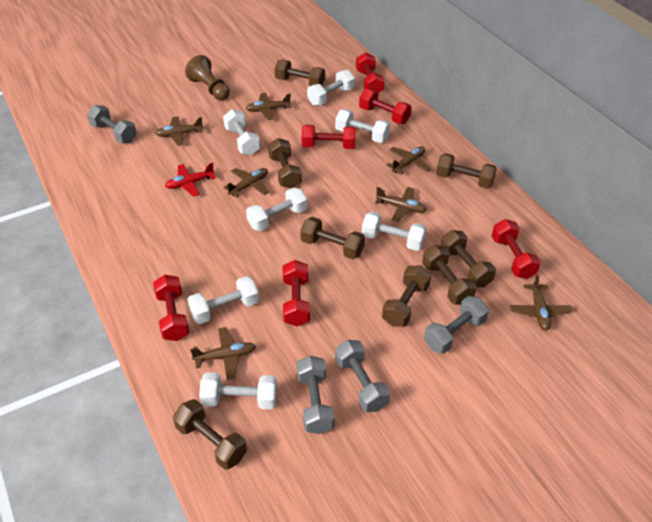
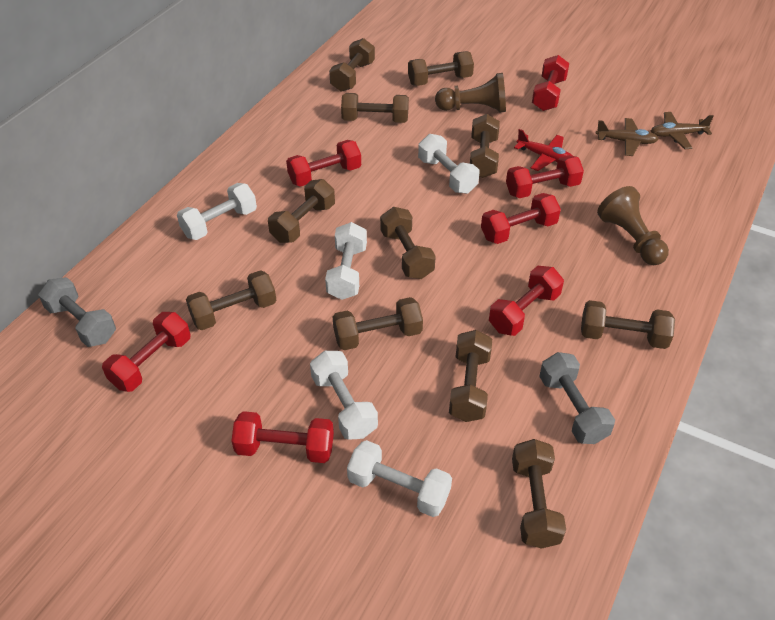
brown dumbbell: 8 -> 11
brown pawn: 1 -> 2
brown plane: 7 -> 2
grey dumbbell: 4 -> 2
red dumbbell: 6 -> 7
white dumbbell: 7 -> 5

